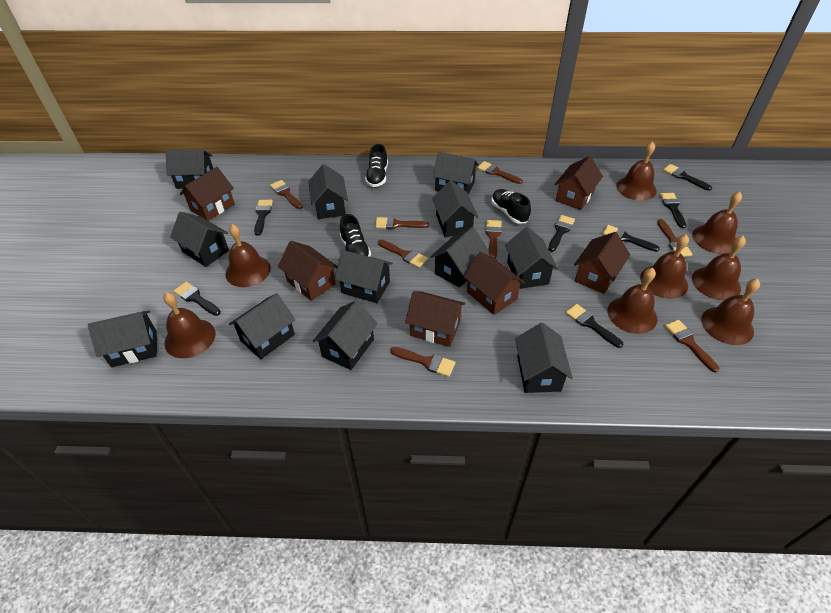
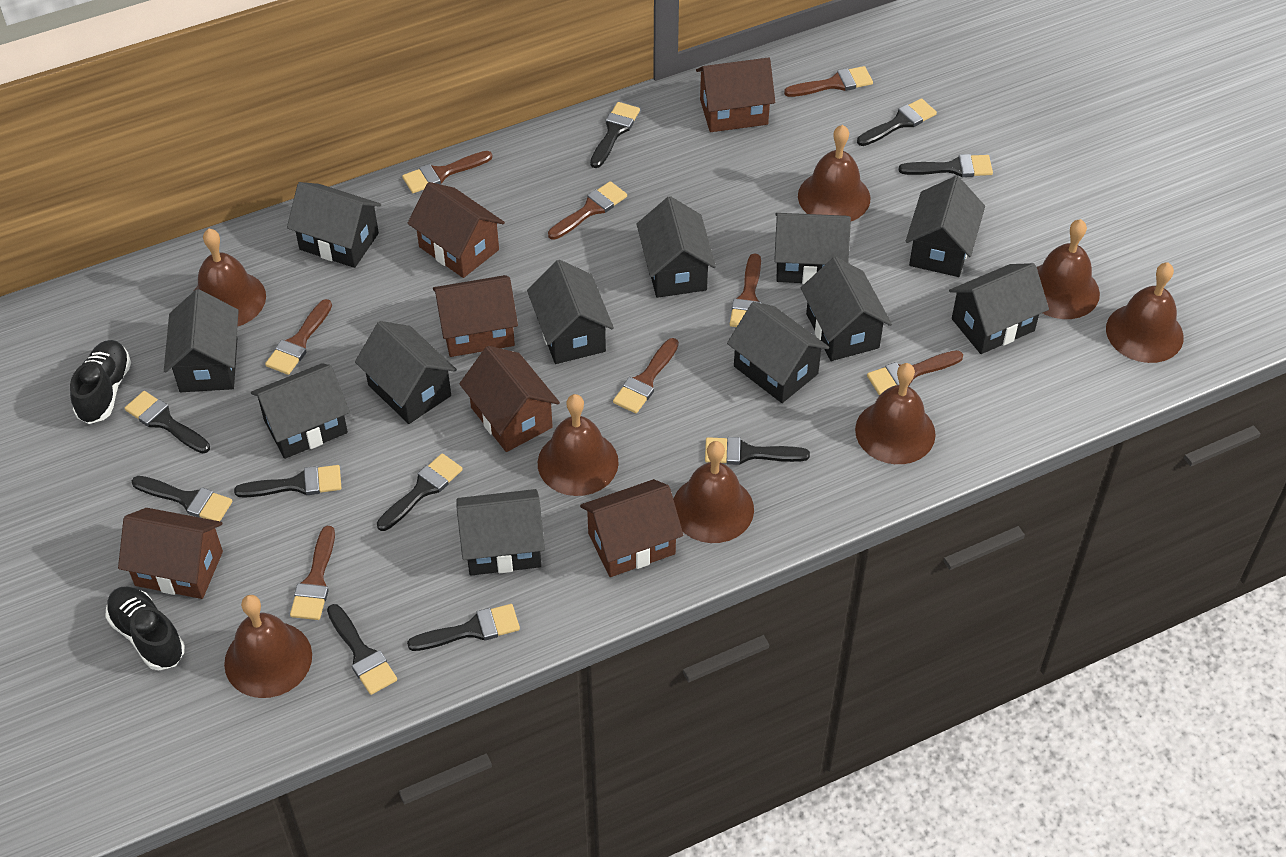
black brush: 7 -> 10
black shoe: 3 -> 2

